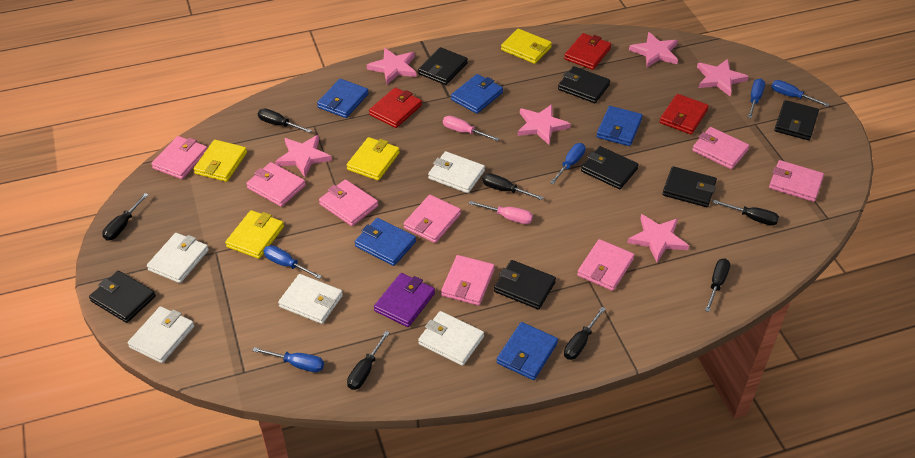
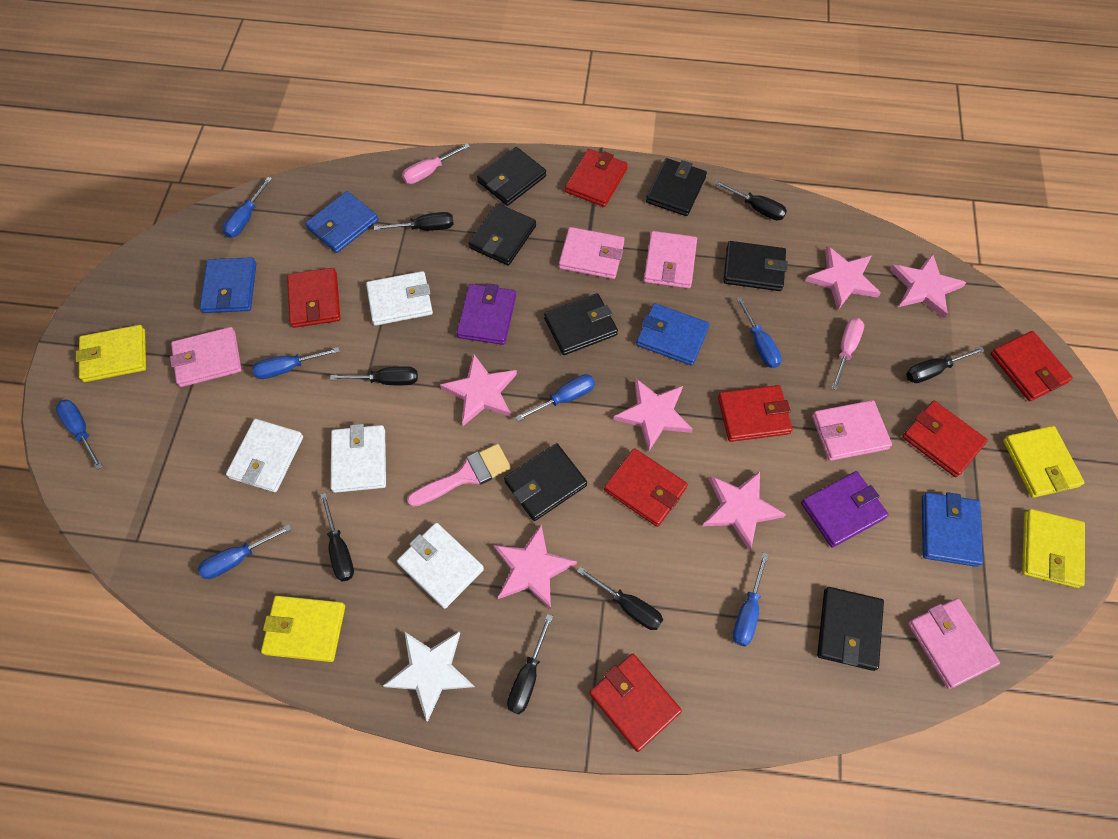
blue screwdriver: 5 -> 7
blue wallet: 5 -> 4
pink brush: 0 -> 1
pink wallet: 8 -> 5
purple wallet: 1 -> 2
red wallet: 3 -> 7
white star: 0 -> 1
white wallet: 5 -> 4

